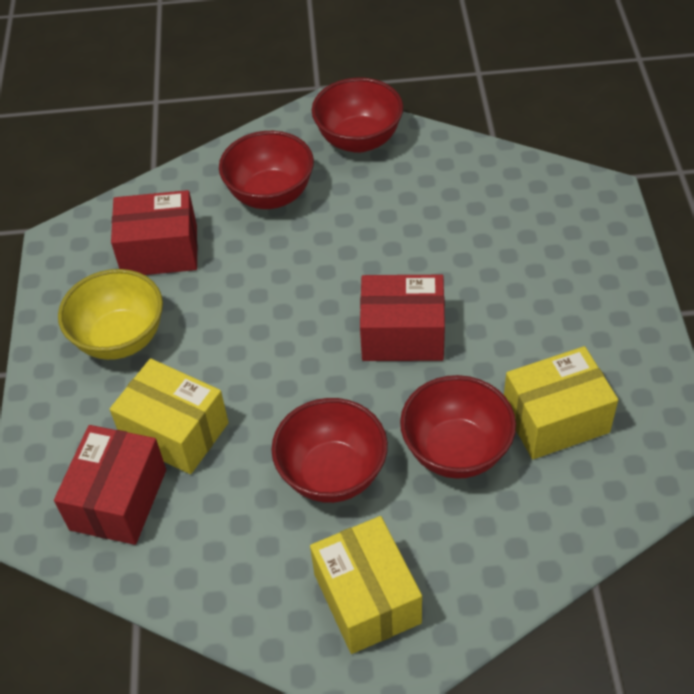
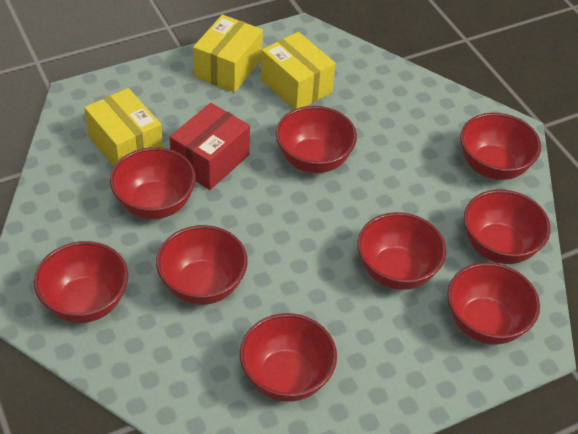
red bowl: 4 -> 9
red box: 3 -> 1
yellow bowl: 1 -> 0

